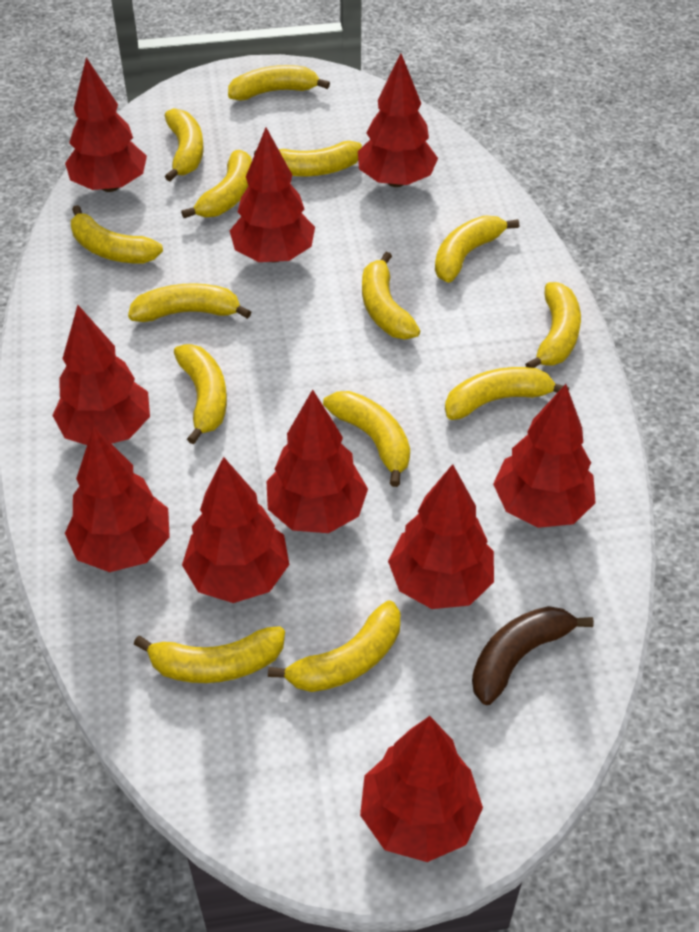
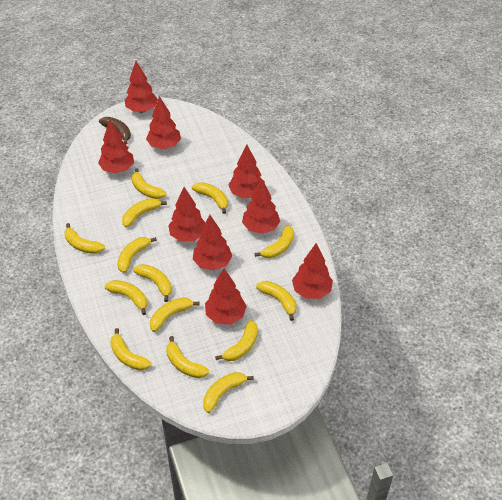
red tree: 10 -> 9

